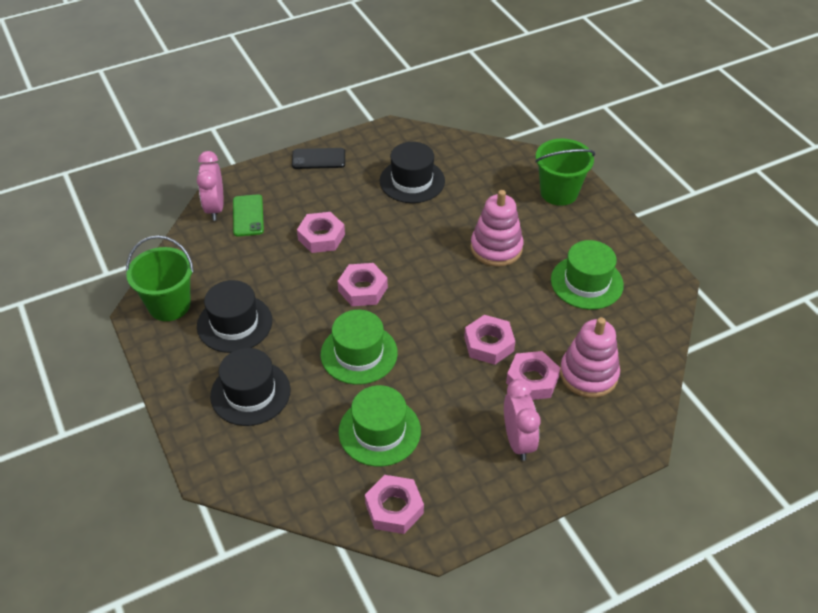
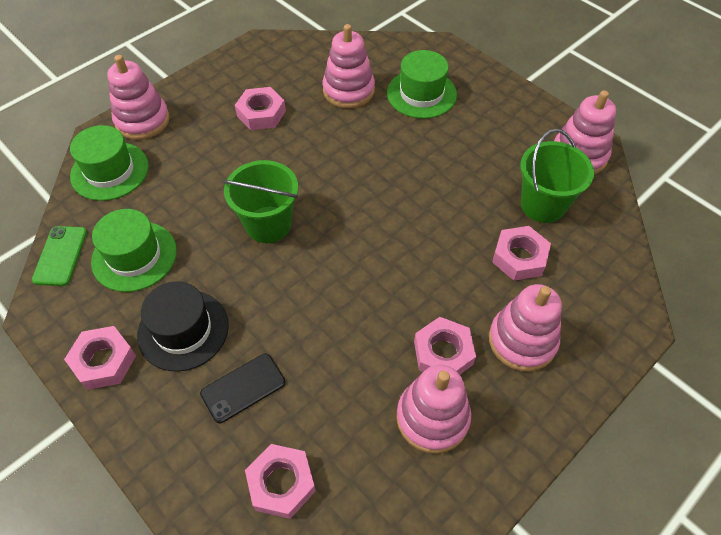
black hat: 3 -> 1
pink clock: 2 -> 0
pink stacking toy: 2 -> 5

